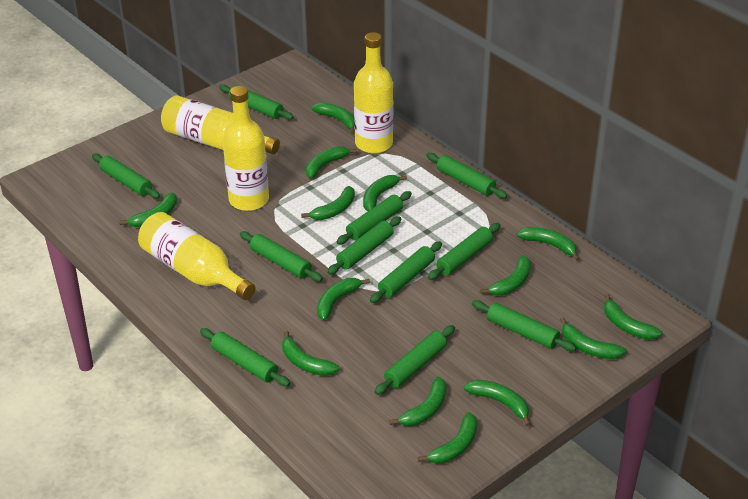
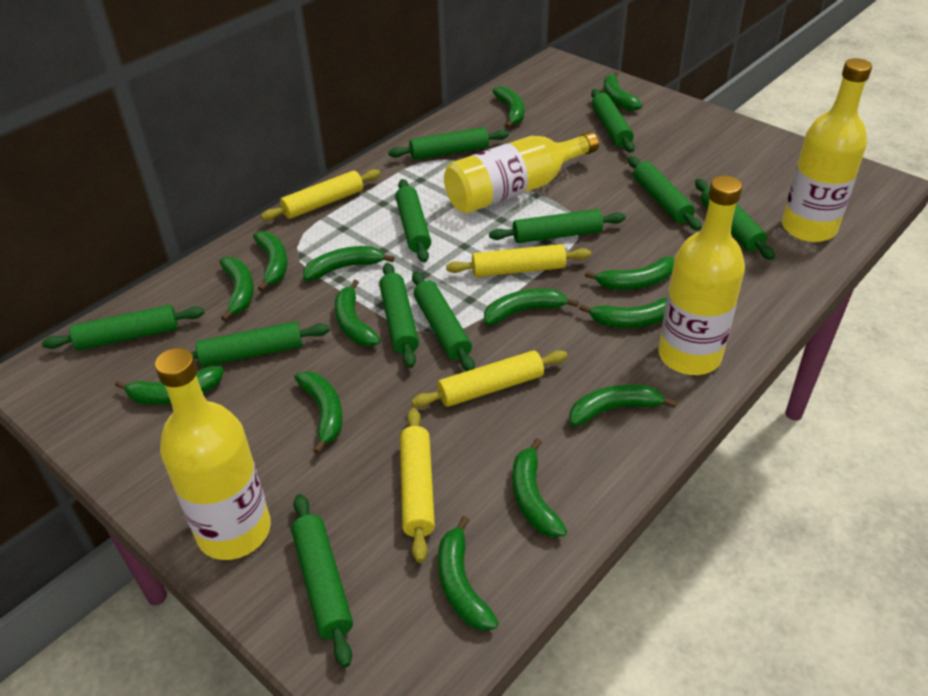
yellow rolling pin: 0 -> 4

